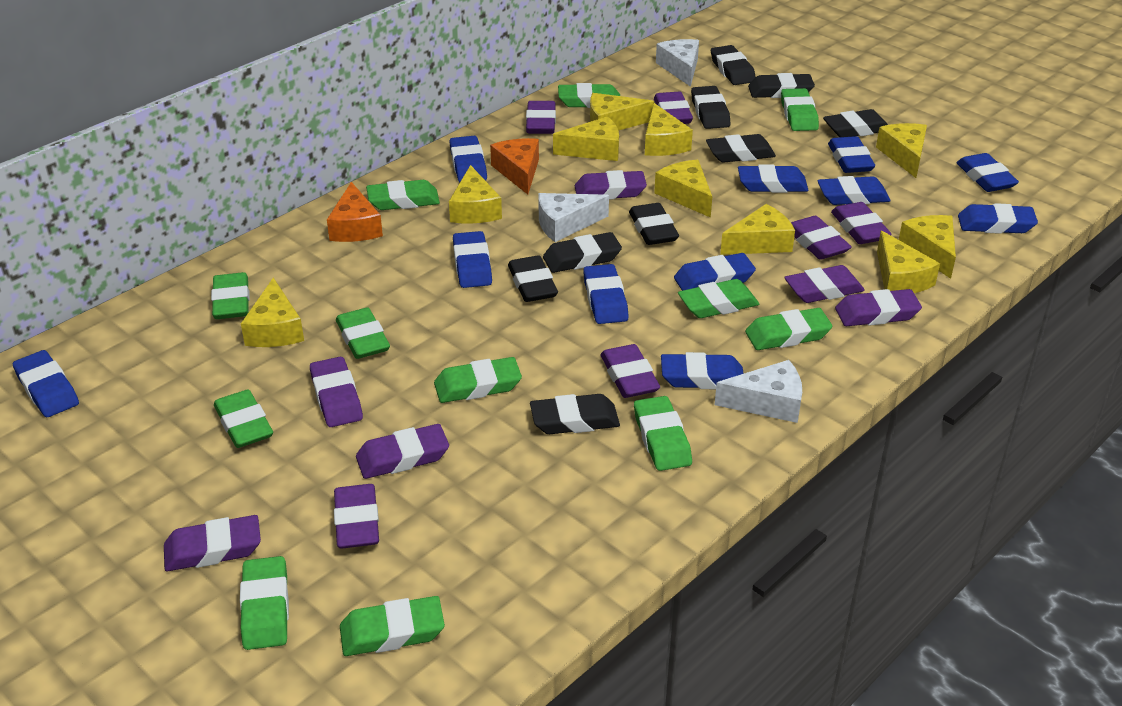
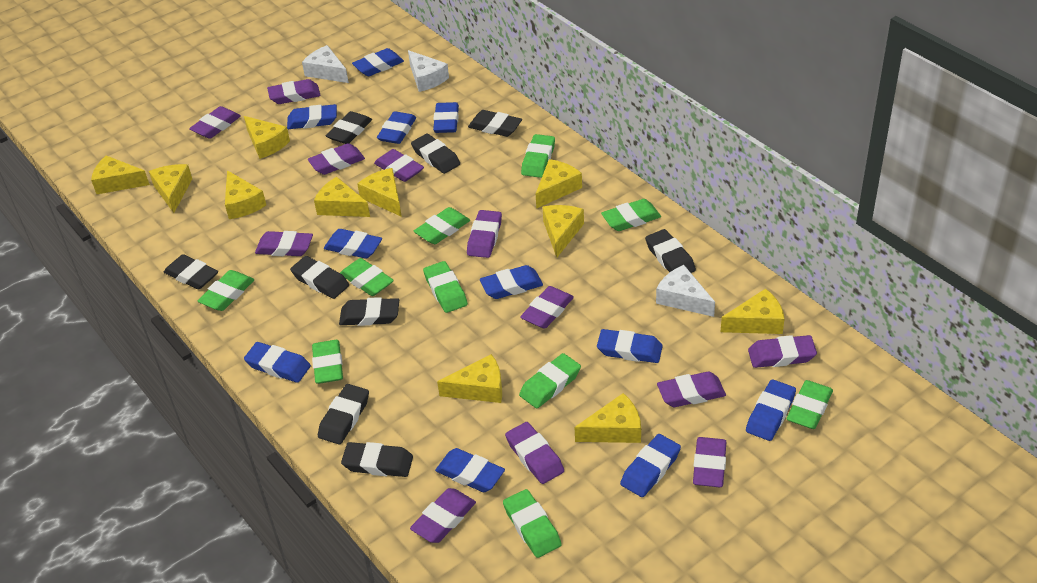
green eraser: 12 -> 10
orange cheese: 2 -> 0
yellow cheese: 10 -> 11

